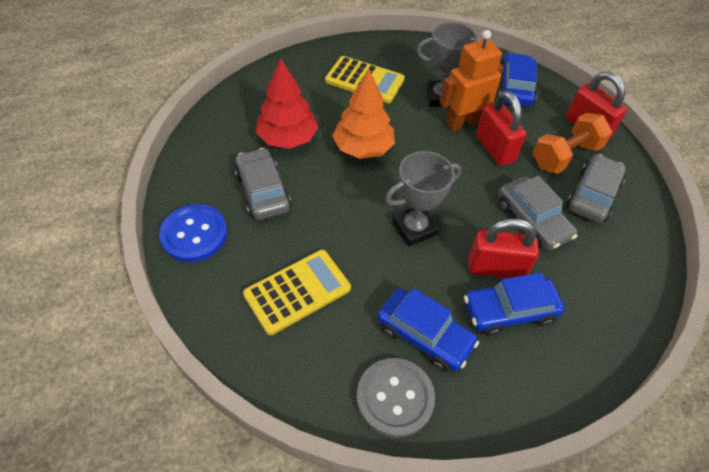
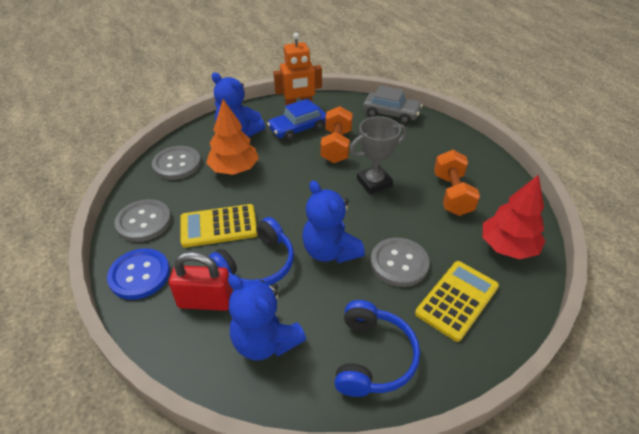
blue car: 3 -> 1
blue headphones: 0 -> 2
blue teddy bear: 0 -> 3
grey button: 1 -> 3
grey car: 3 -> 1
grey trophy: 2 -> 1
orange dumbbell: 1 -> 2
red padlock: 3 -> 1

